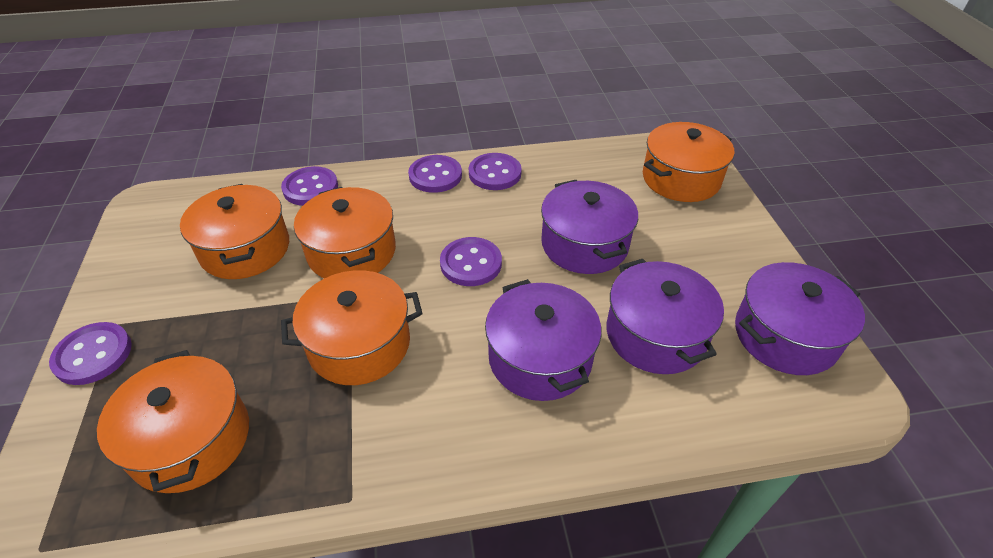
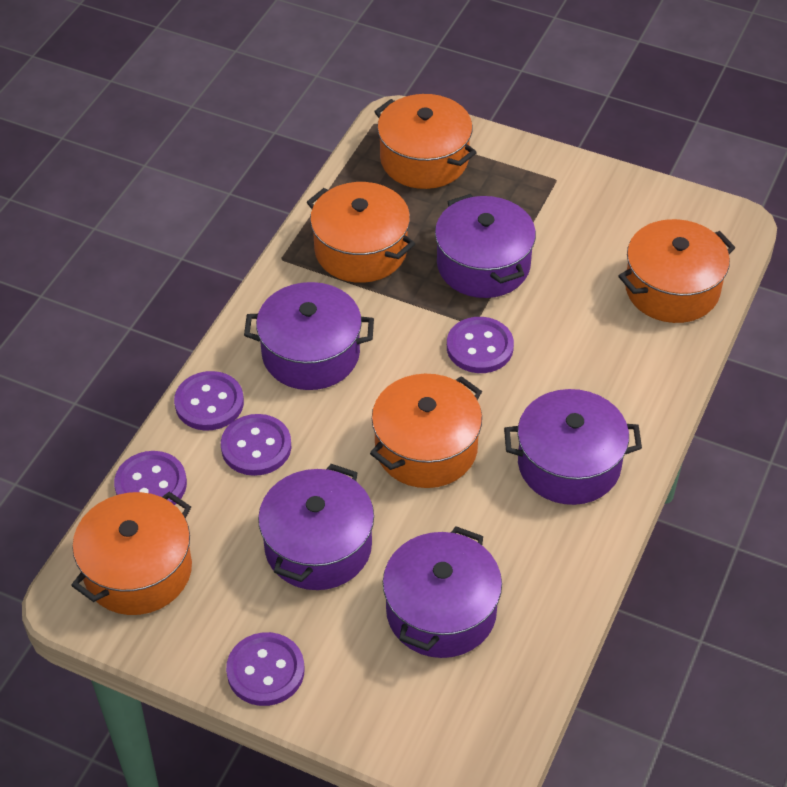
purple pot: 4 -> 5

